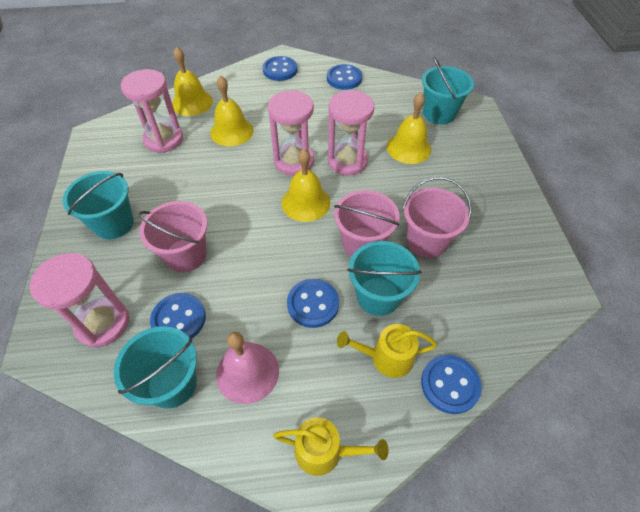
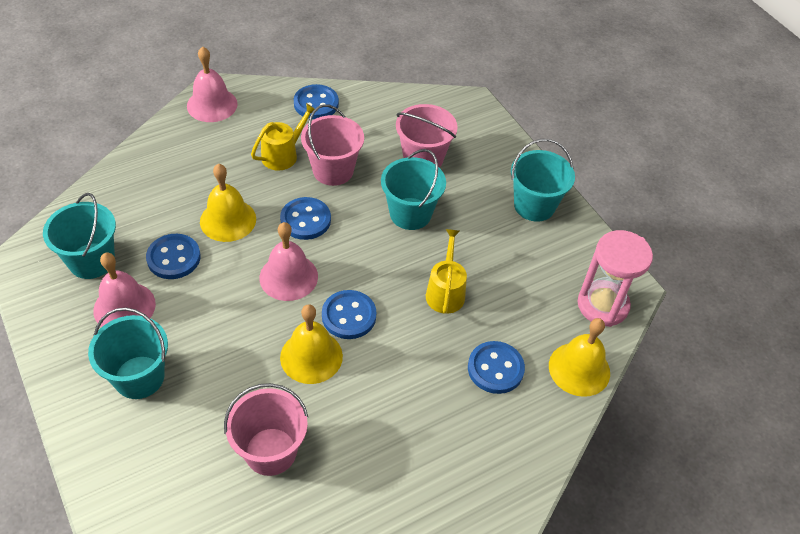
pink bell: 1 -> 3
pink hourglass: 4 -> 1
yellow bell: 4 -> 3

